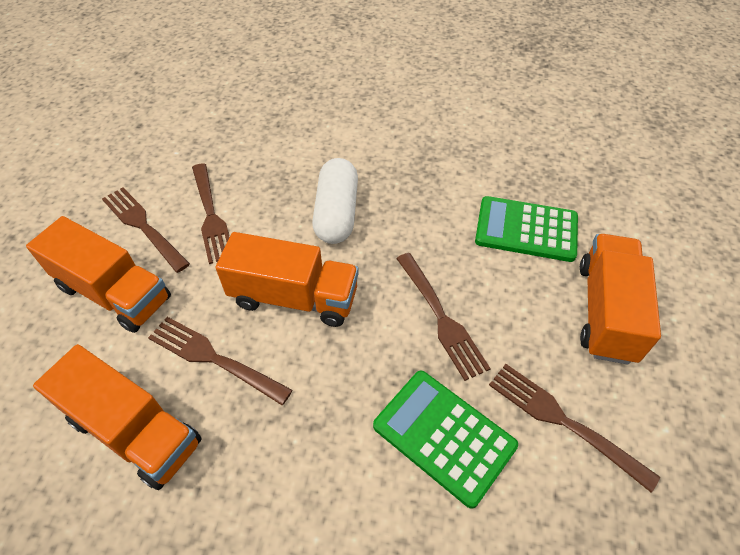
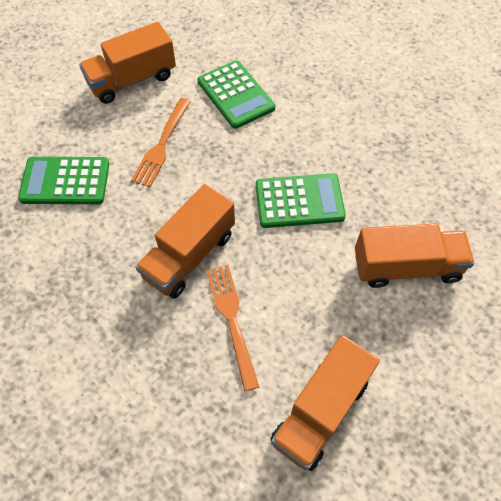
brown fork: 5 -> 0
green calculator: 2 -> 3
orange fork: 0 -> 2
white capsule: 1 -> 0

